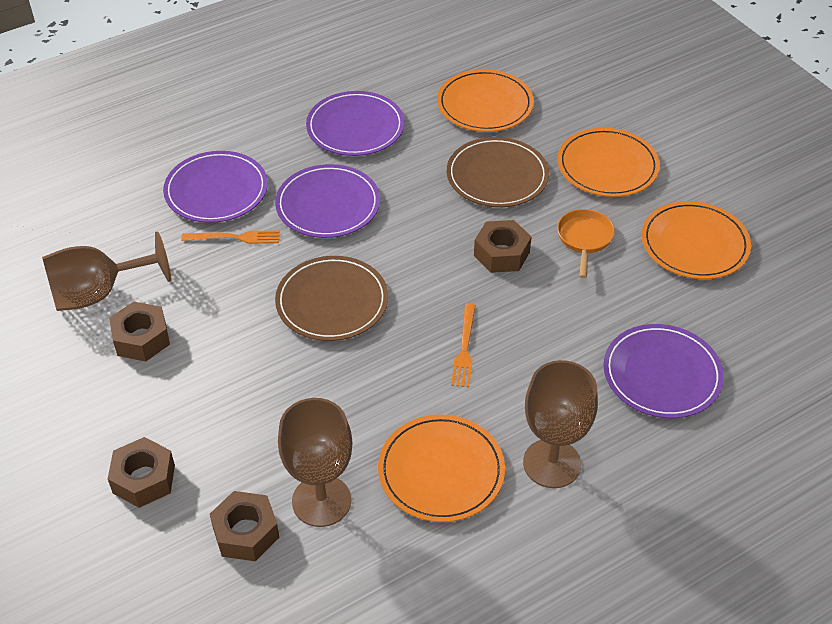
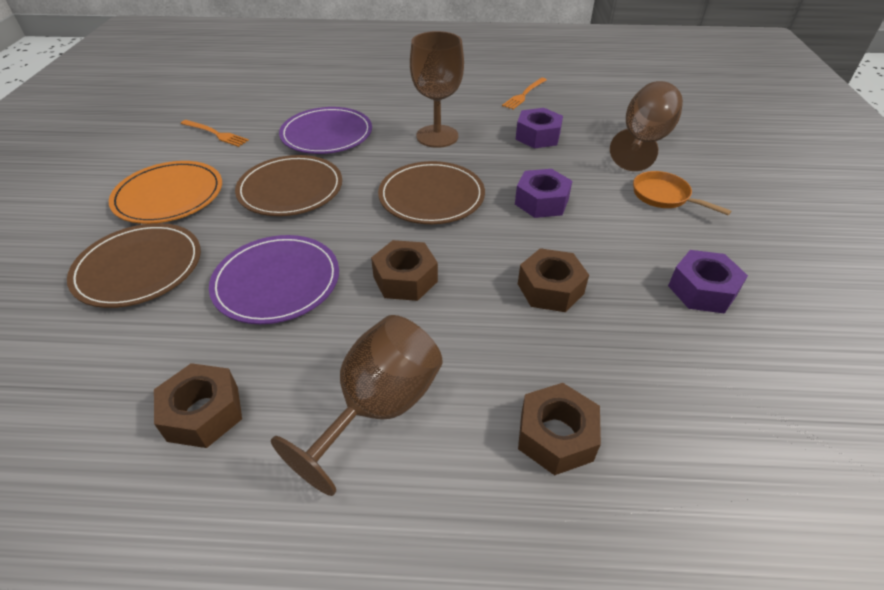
brown plate: 2 -> 3
orange plate: 4 -> 1
purple nut: 0 -> 3
purple plate: 4 -> 2

